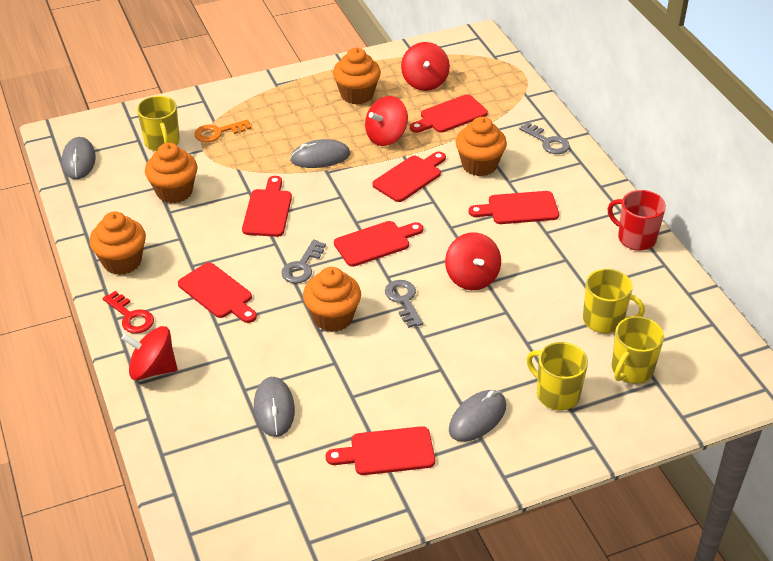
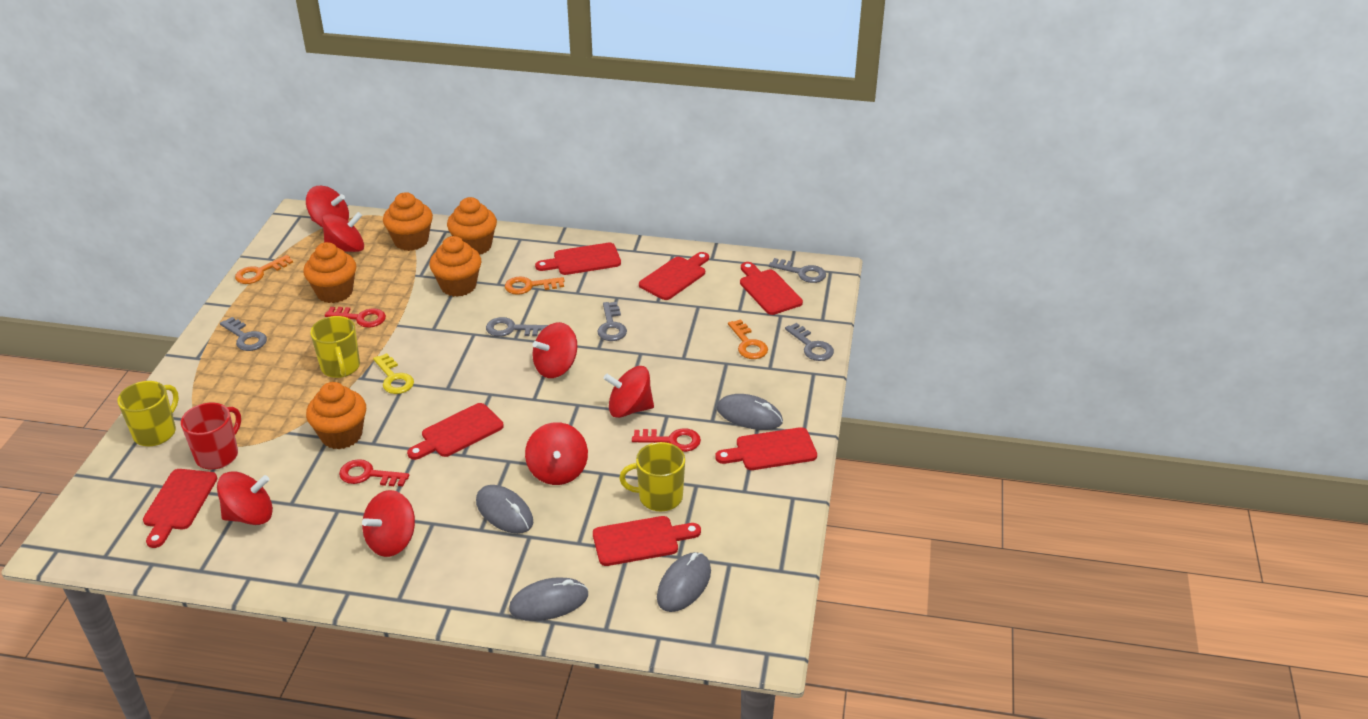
grey key: 3 -> 5
orange key: 1 -> 3
red key: 1 -> 3
red spinning top: 4 -> 7
yellow key: 0 -> 1
yellow mug: 4 -> 3

